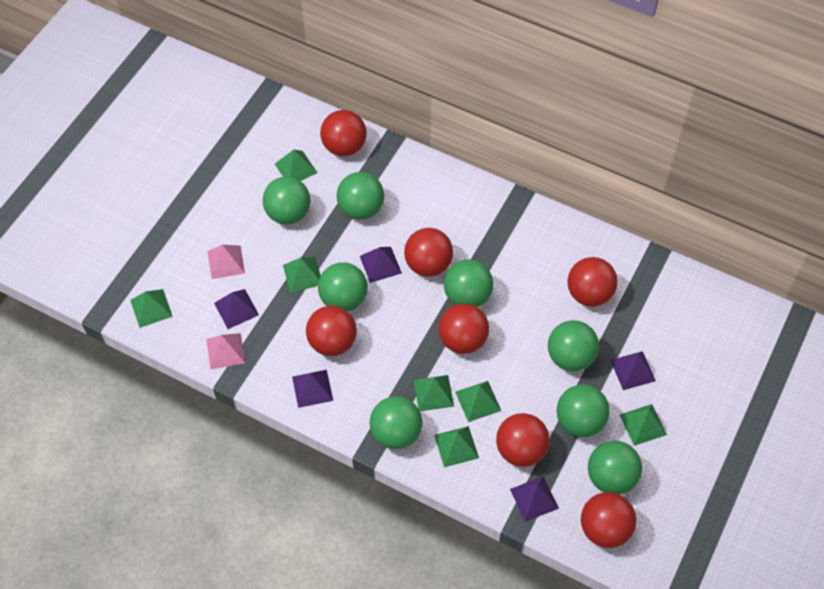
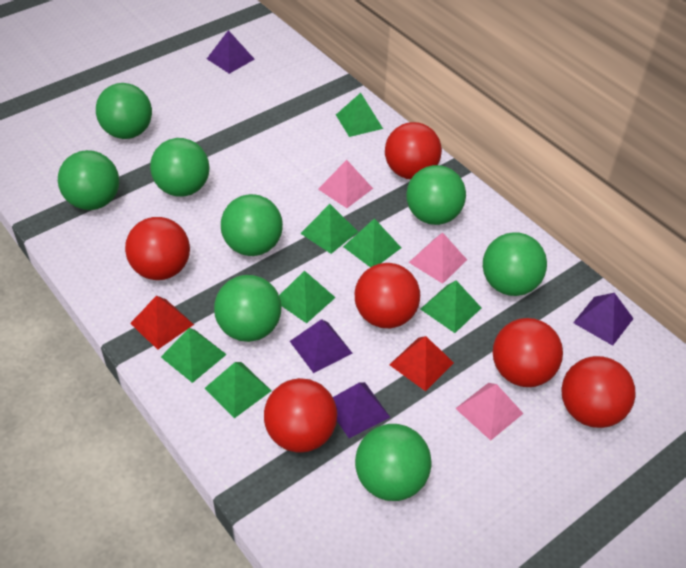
pink pyramid: 2 -> 3
purple pyramid: 5 -> 4
red ball: 7 -> 6
red pyramid: 0 -> 2

